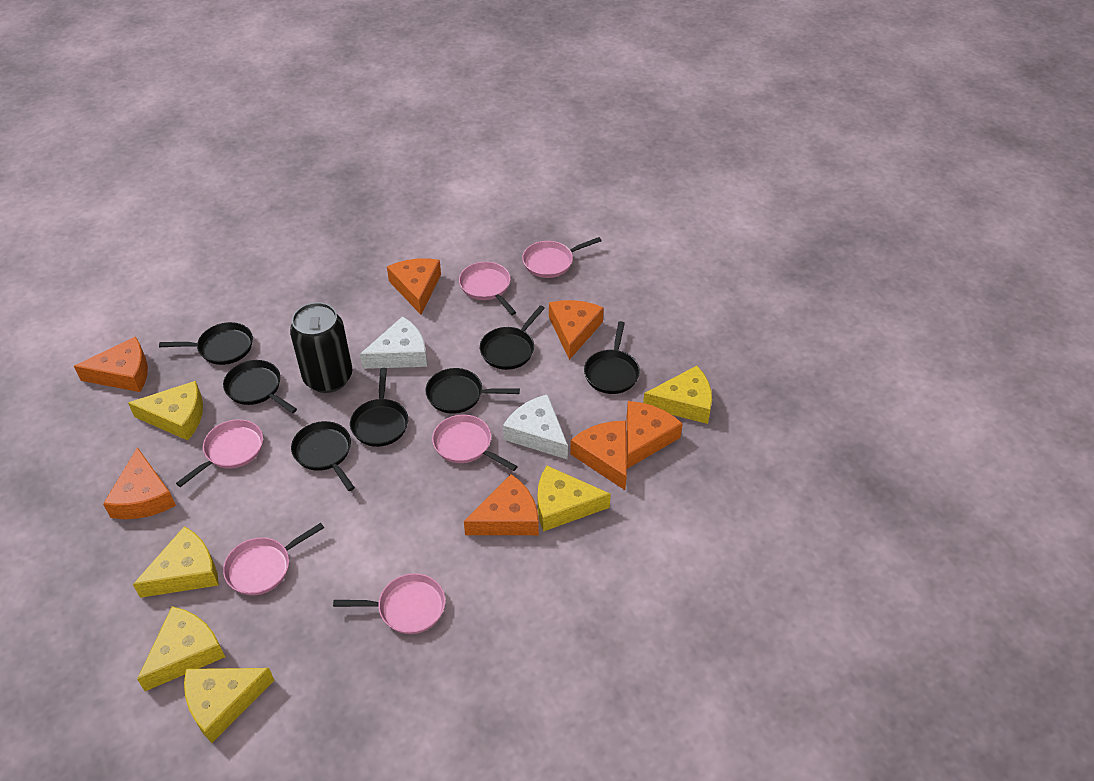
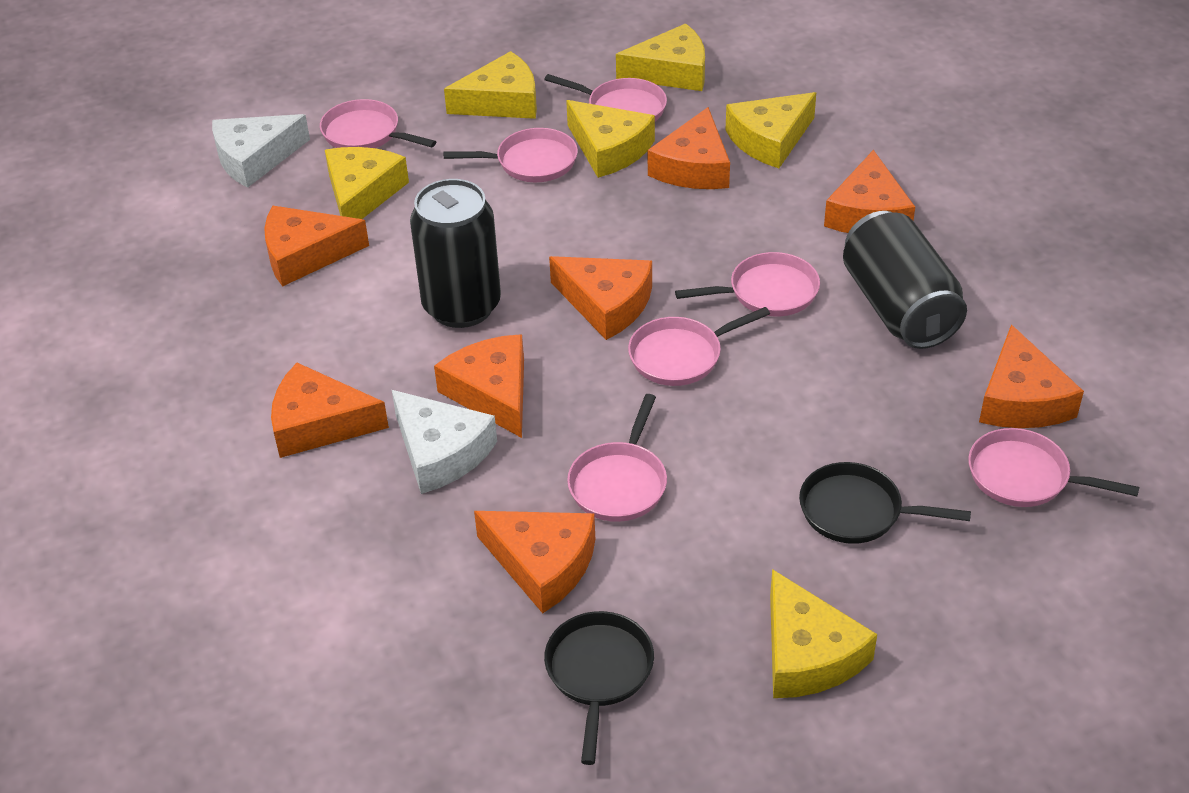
black can: 1 -> 2
black pan: 7 -> 2
orange cheese: 7 -> 8
pink pan: 6 -> 7

